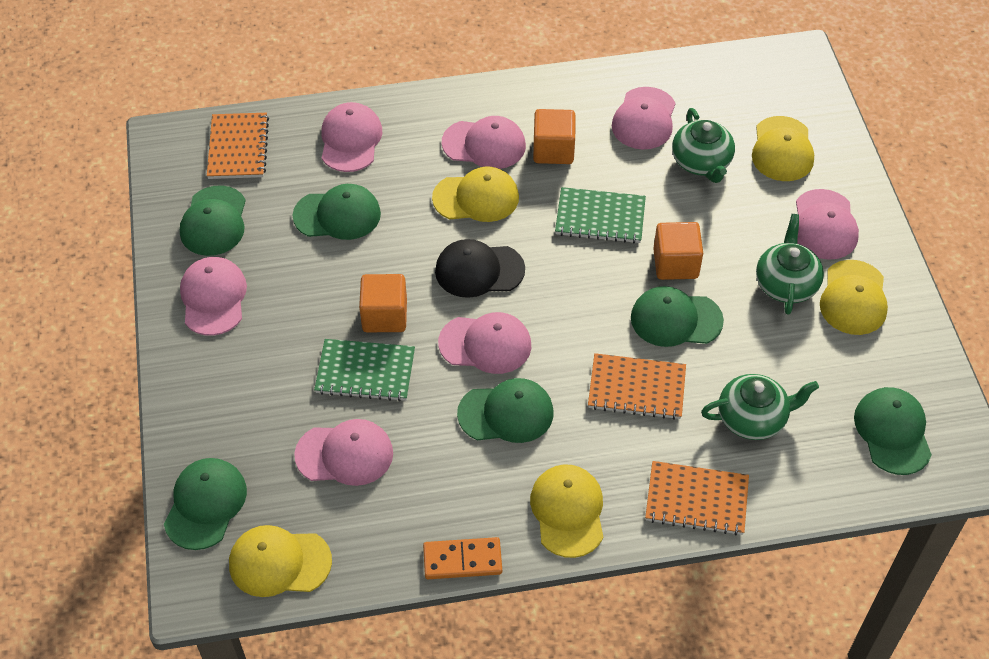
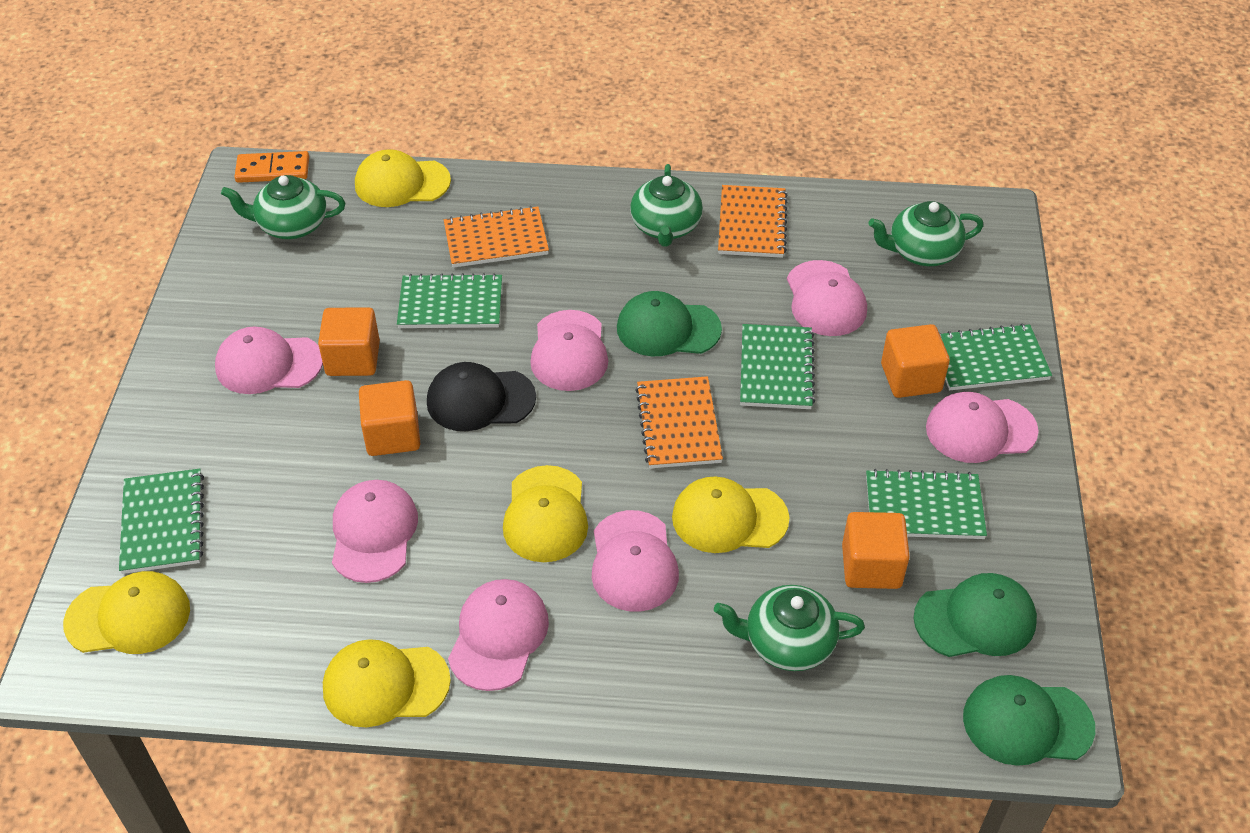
green cap: 6 -> 3
green notebook: 2 -> 5
green teapot: 3 -> 4
orange cube: 3 -> 4

